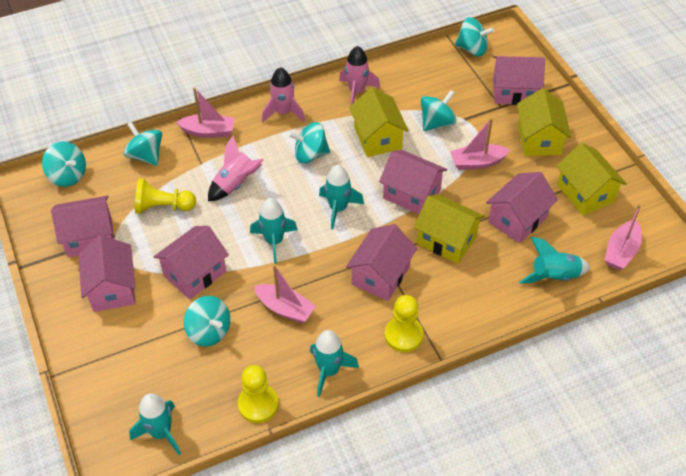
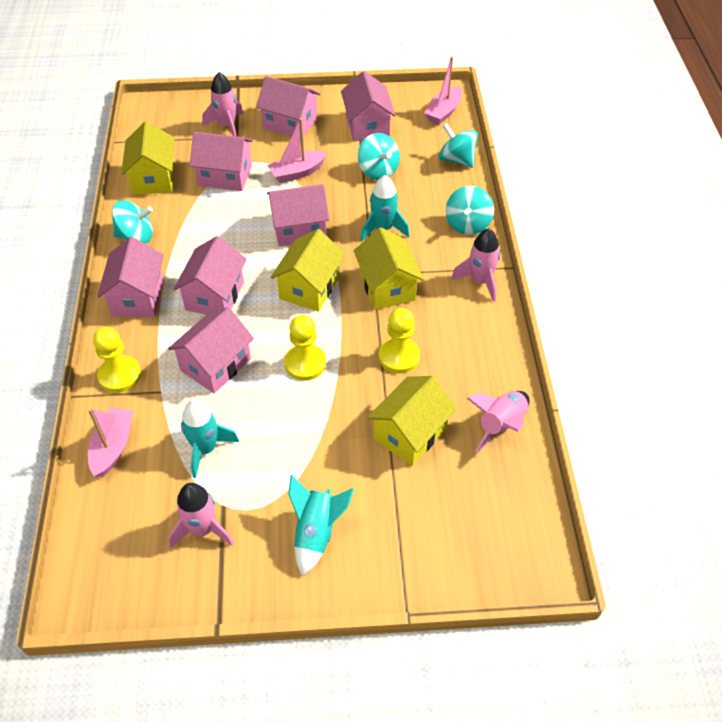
pink boat: 4 -> 3
pink rocket: 3 -> 4
turquoise rocket: 5 -> 3
turquoise spinning top: 6 -> 4

